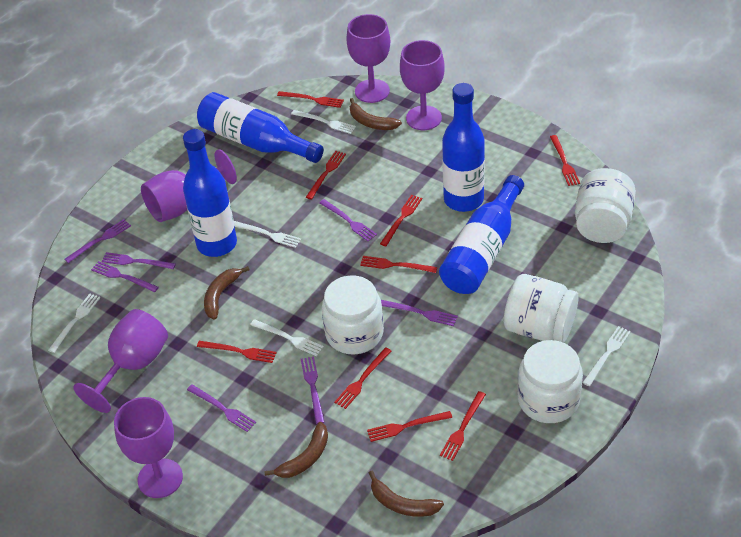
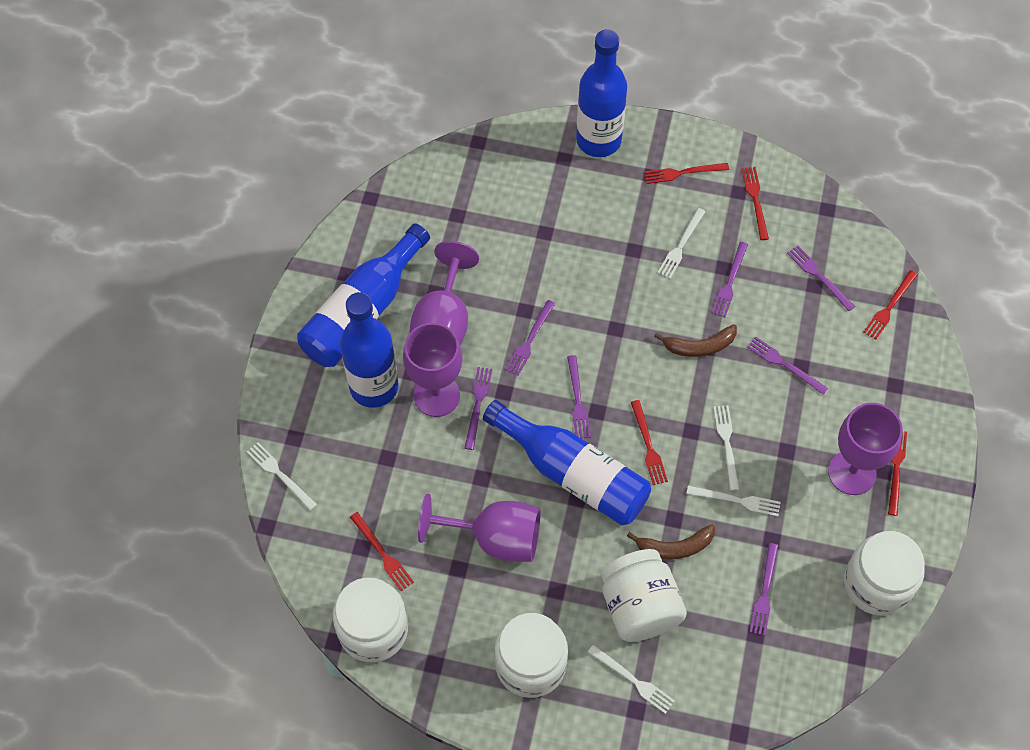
brown banana: 4 -> 2
purple goblet: 5 -> 4
red fork: 9 -> 6

